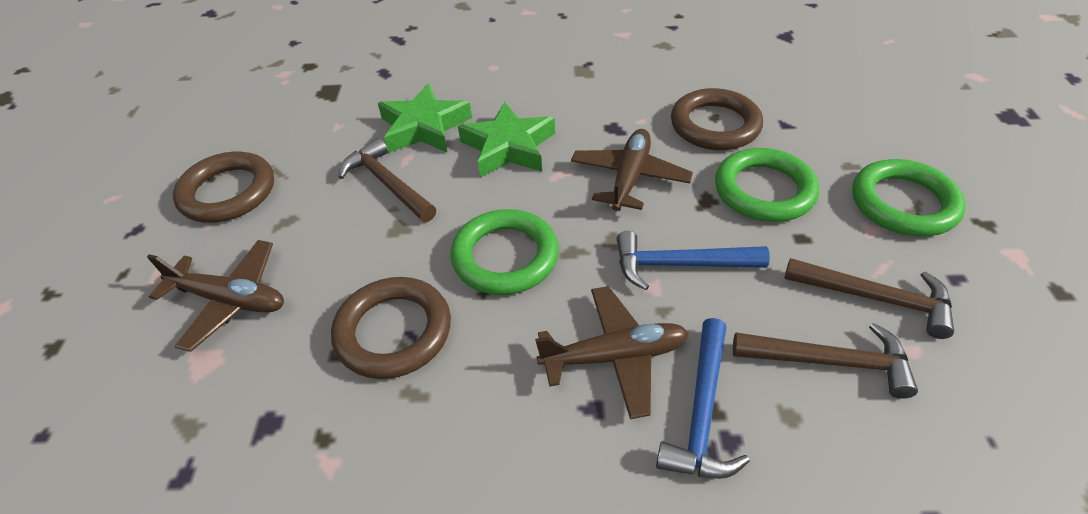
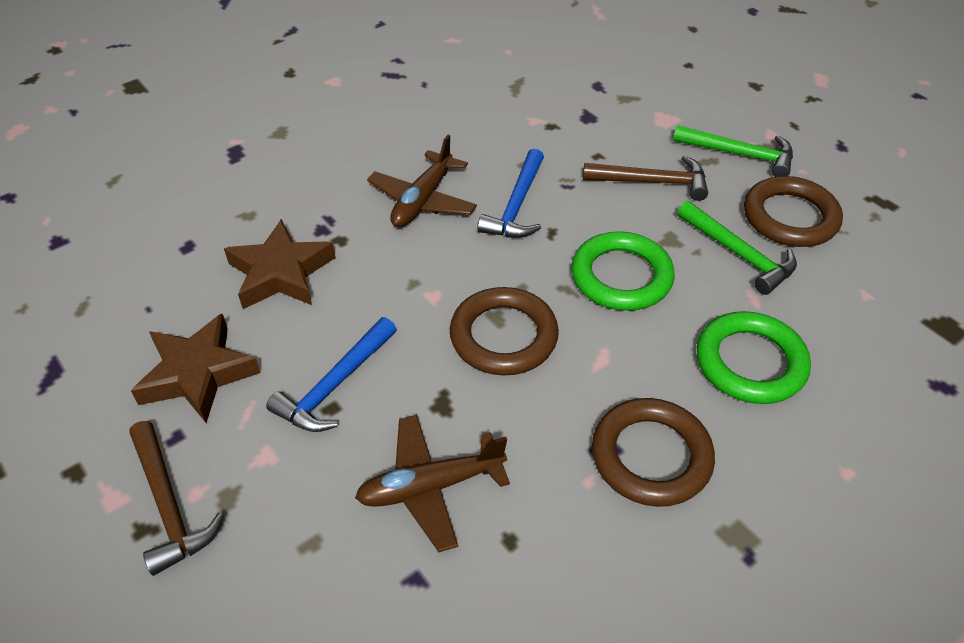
brown hammer: 3 -> 2
brown plane: 3 -> 2
brown star: 0 -> 2
green hammer: 0 -> 2
green ring: 3 -> 2
green star: 2 -> 0

